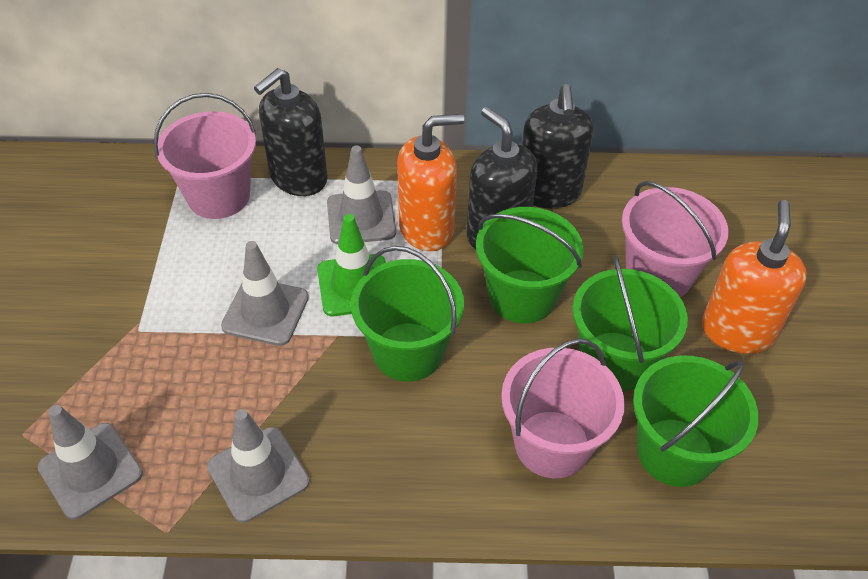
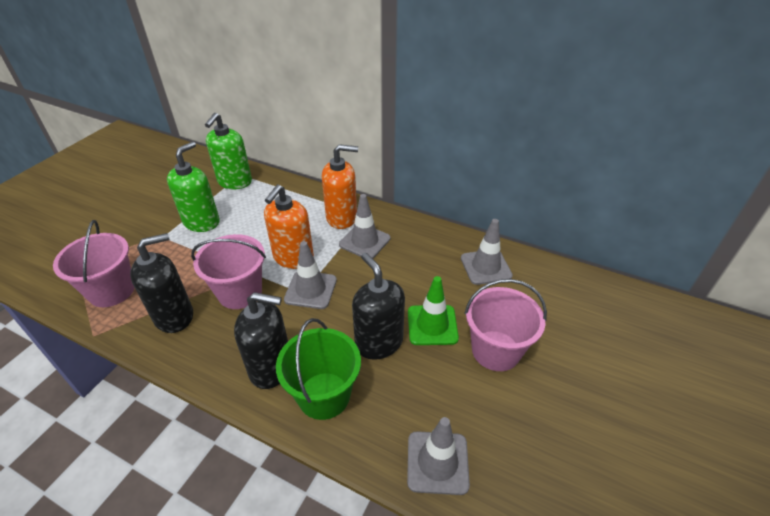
green bucket: 4 -> 1
green soap dispenser: 0 -> 2

